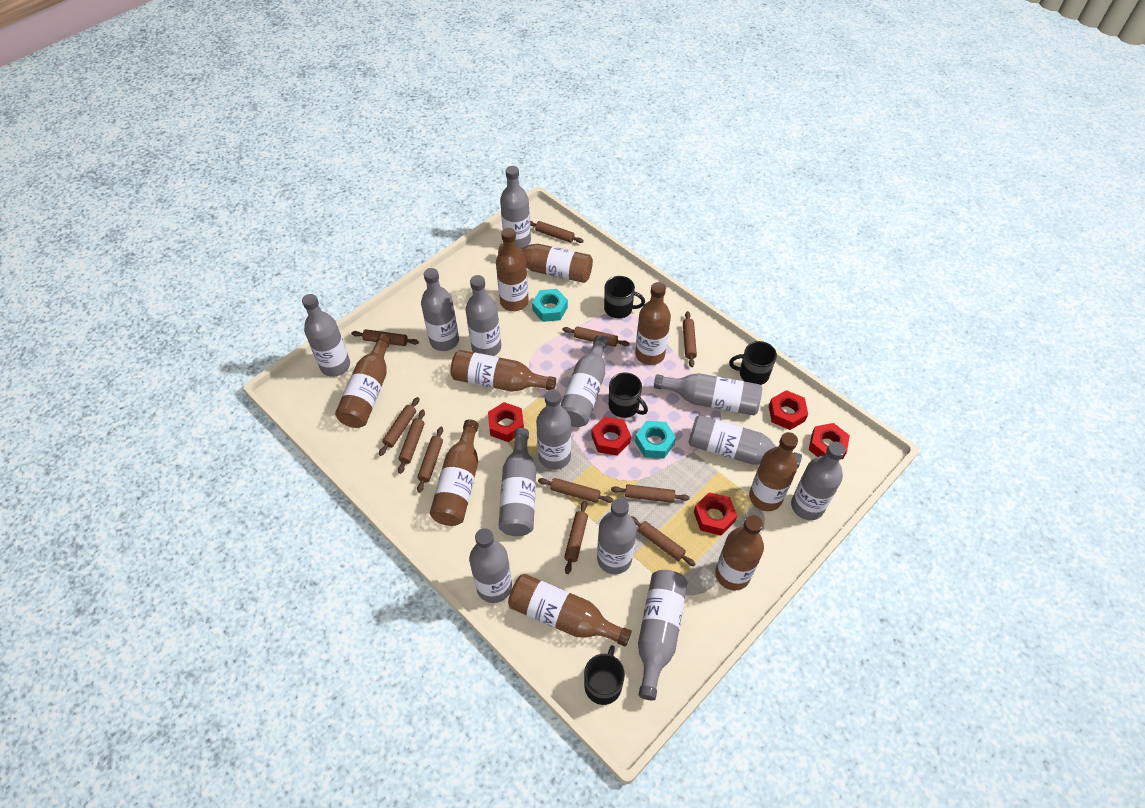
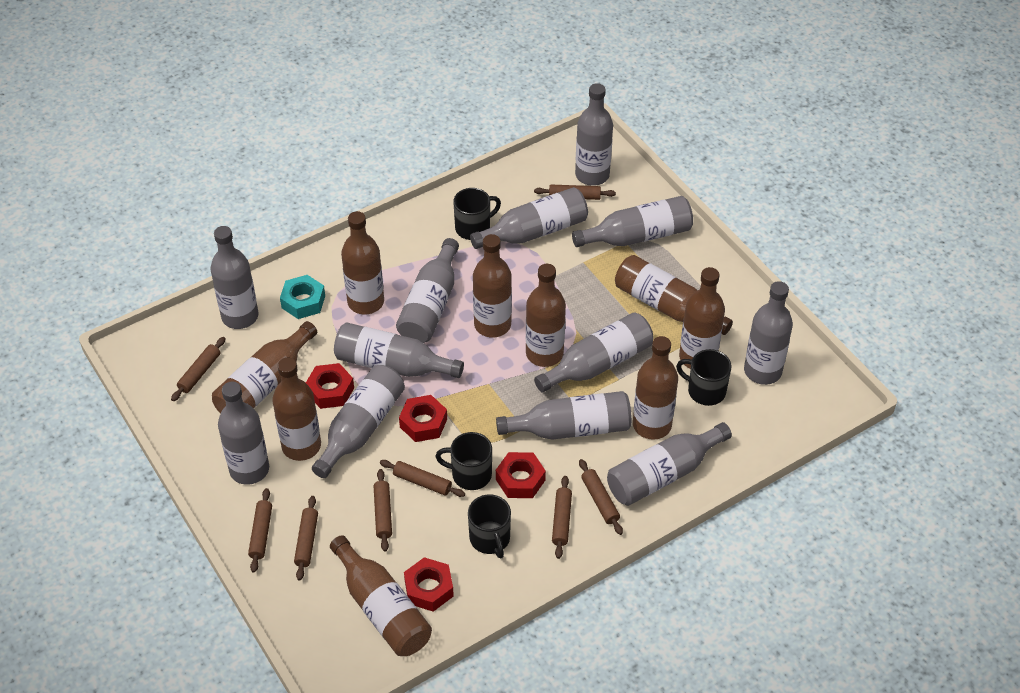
brown rolling pin: 11 -> 8
grey bottle: 13 -> 12
red nut: 5 -> 4
turquoise nut: 2 -> 1

